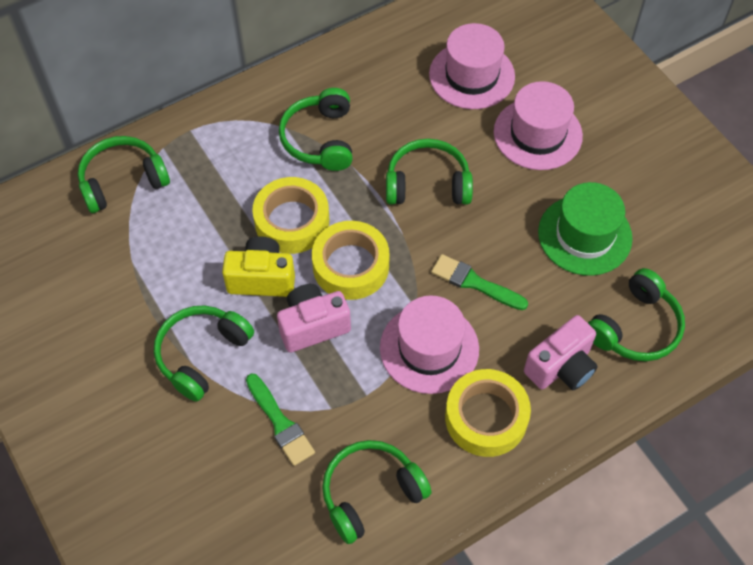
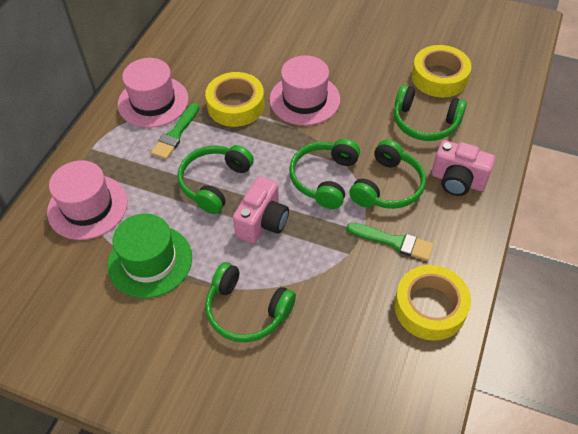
green headphones: 6 -> 5
yellow camera: 1 -> 0

